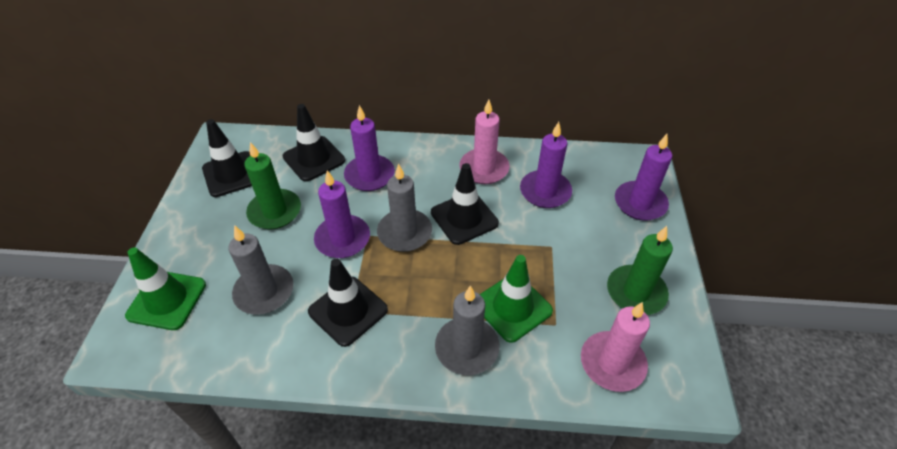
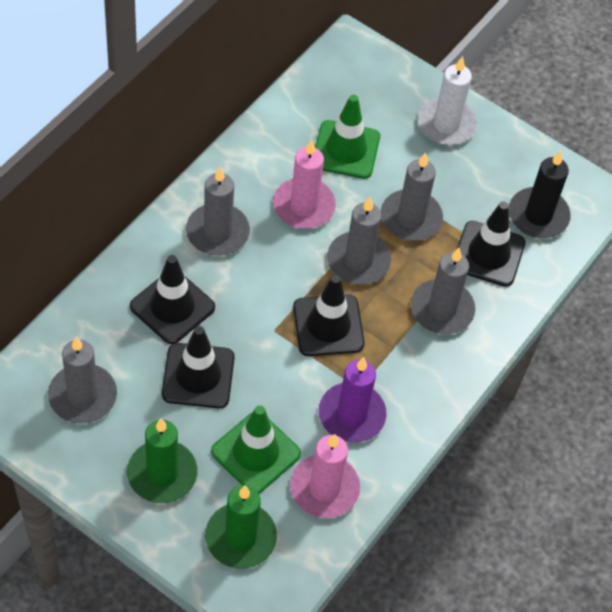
black candle: 0 -> 1
grey candle: 3 -> 5
purple candle: 4 -> 1
white candle: 0 -> 1

